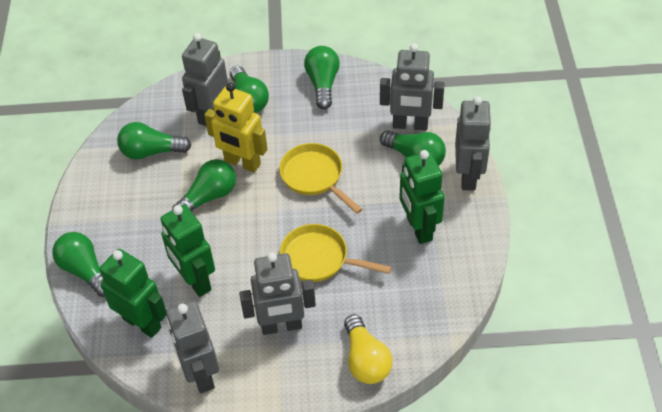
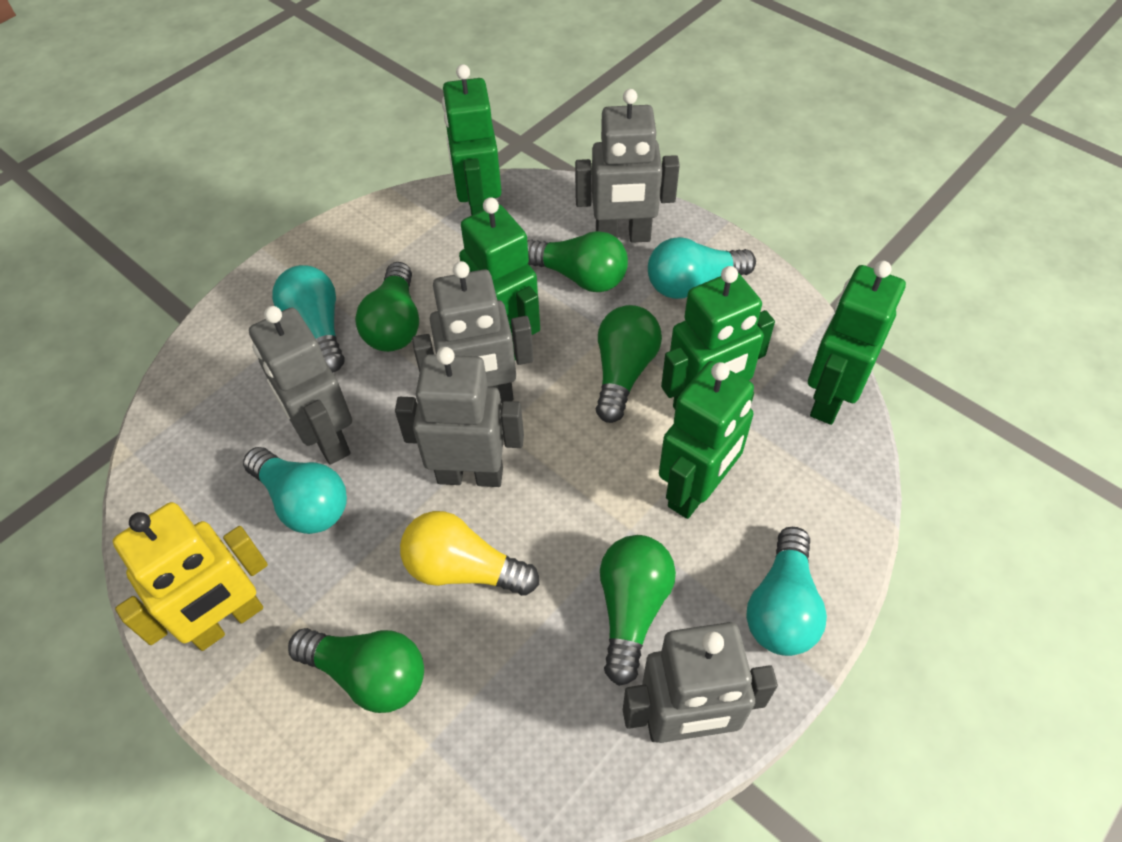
green light bulb: 6 -> 5
green robot: 3 -> 5
turquoise light bulb: 0 -> 4
yellow pan: 2 -> 0

